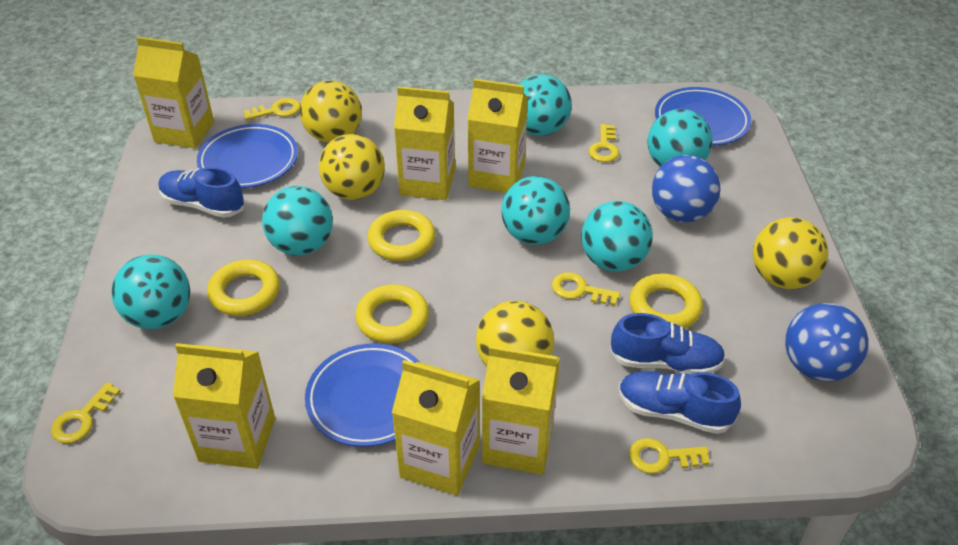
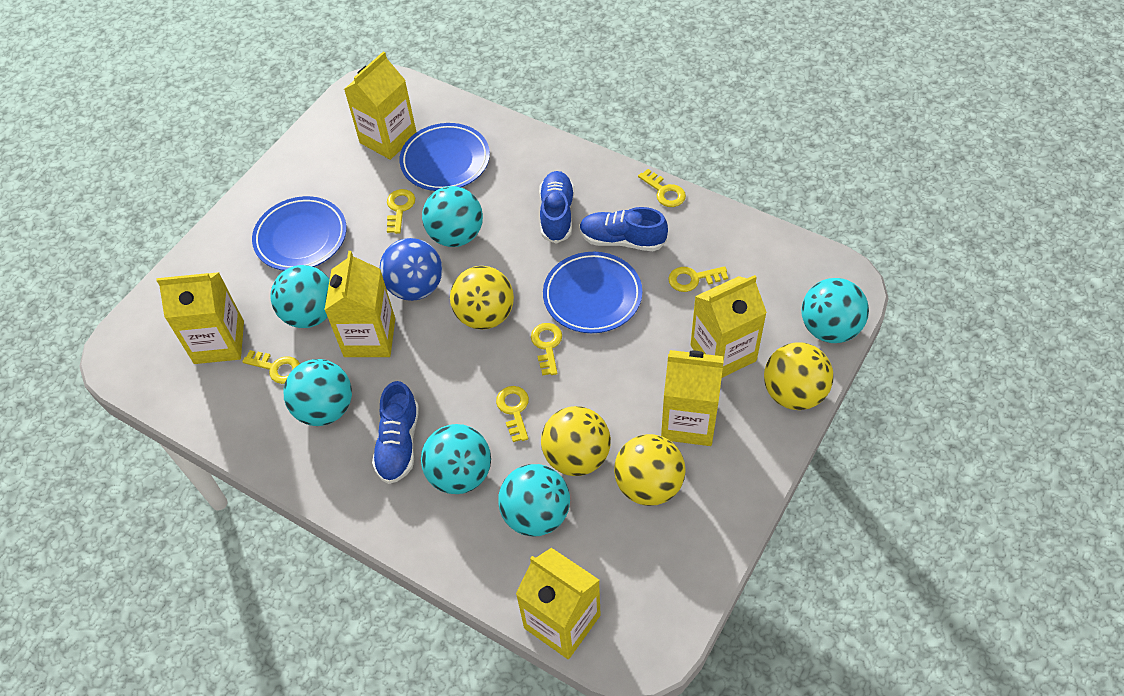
blue ball: 2 -> 1
yellow key: 5 -> 6
yellow ring: 4 -> 0

